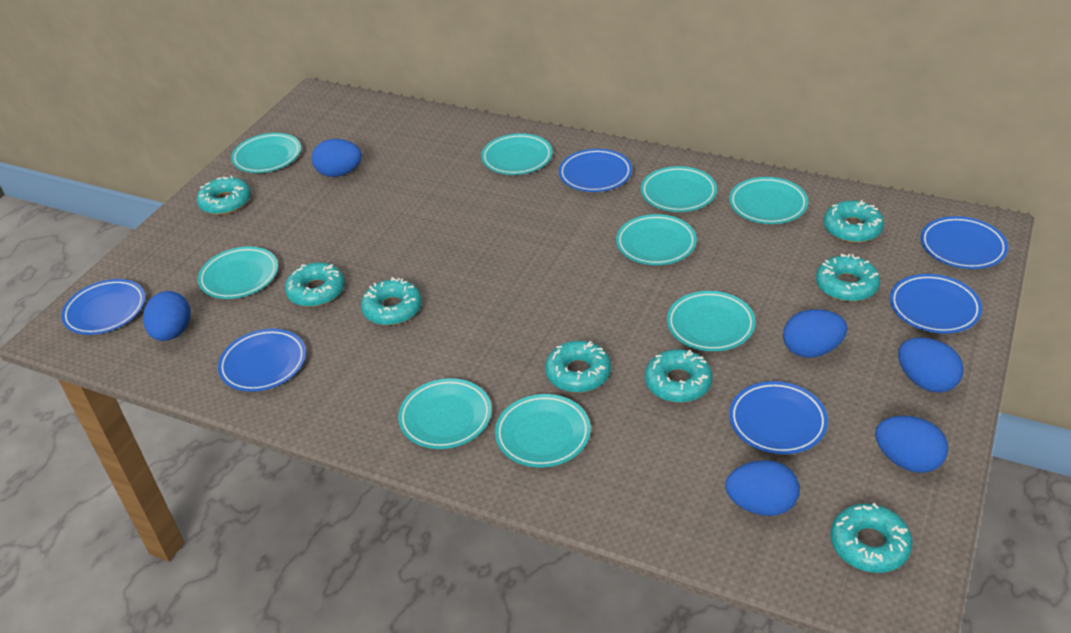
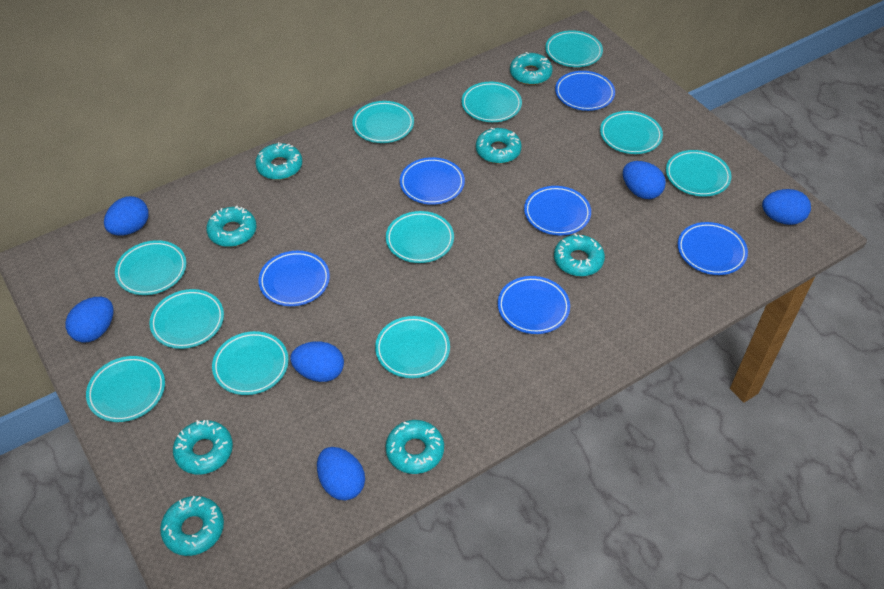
turquoise plate: 9 -> 11

